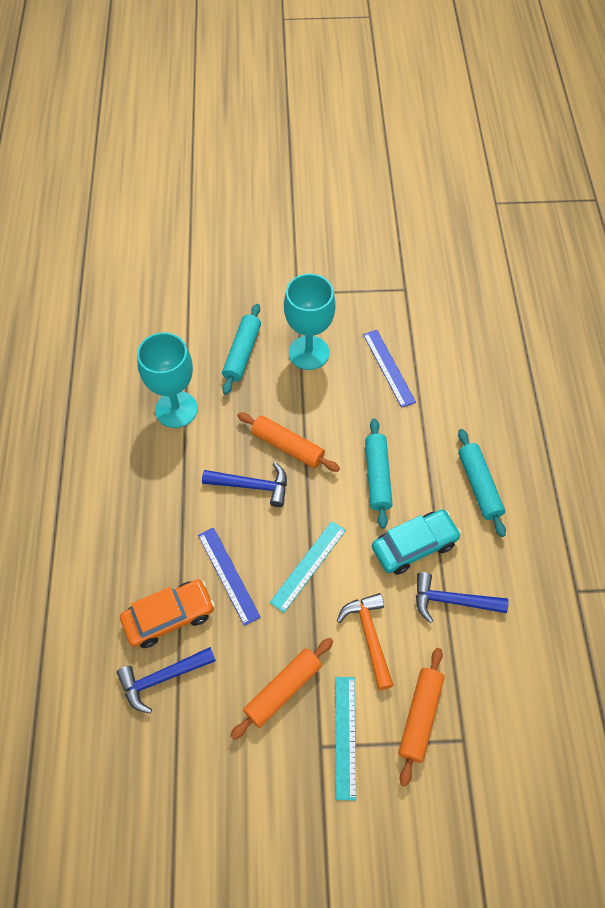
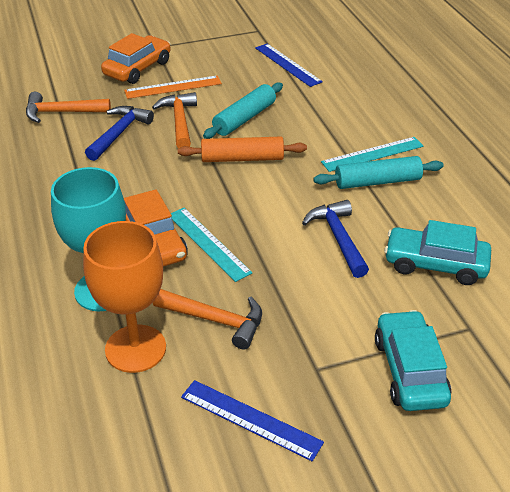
blue hammer: 3 -> 2
orange car: 1 -> 2
orange goblet: 0 -> 1
orange hammer: 1 -> 3
orange rolling pin: 3 -> 1
orange ruler: 0 -> 1
turquoise car: 1 -> 2
turquoise goblet: 2 -> 1
turquoise rolling pin: 3 -> 2

